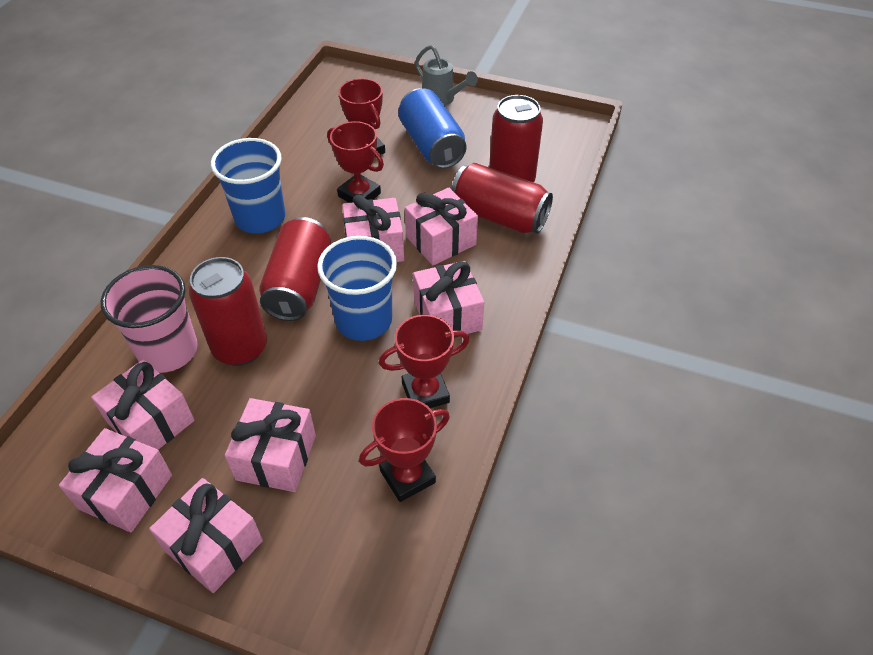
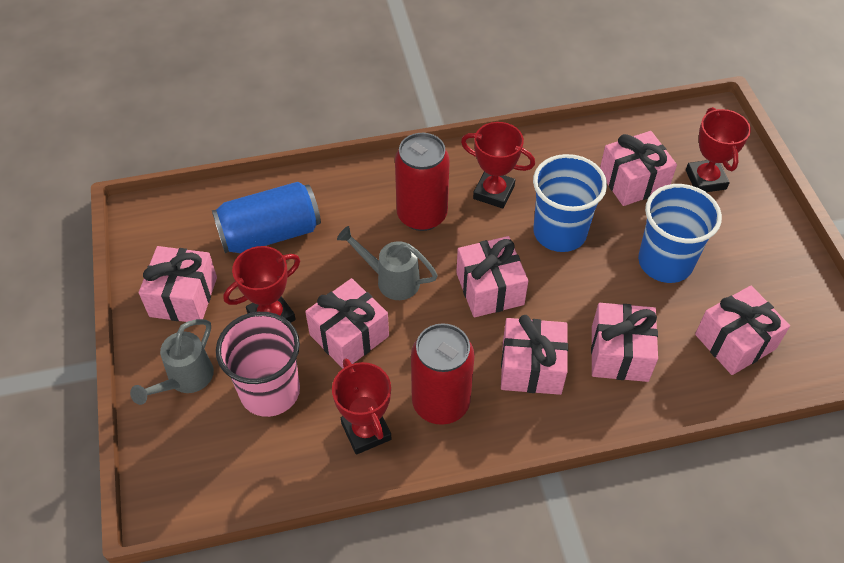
grey watering can: 1 -> 2
red can: 4 -> 2

